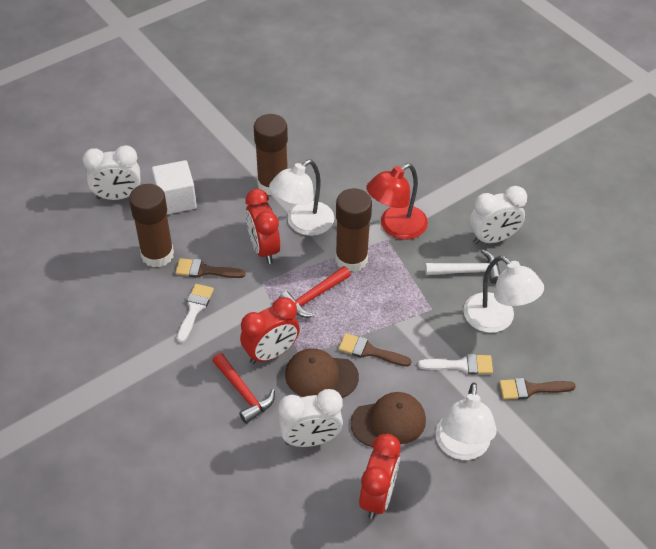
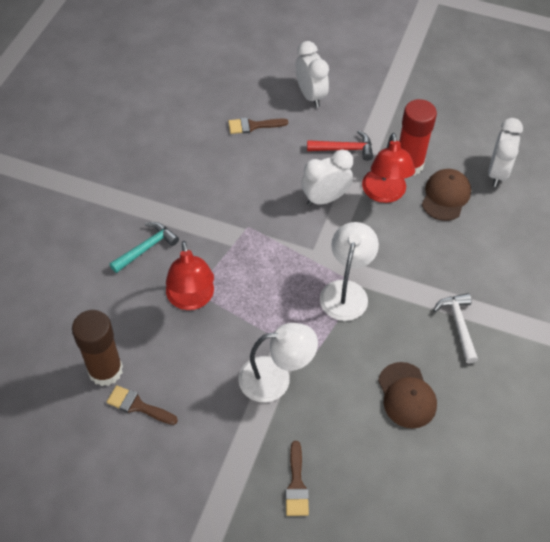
brown glue stick: 3 -> 1
red clock: 3 -> 0
red glue stick: 0 -> 1
red hammer: 2 -> 1
red lamp: 1 -> 2
turquoise hammer: 0 -> 1
white brush: 2 -> 0
white cube: 1 -> 0
white lamp: 3 -> 2

